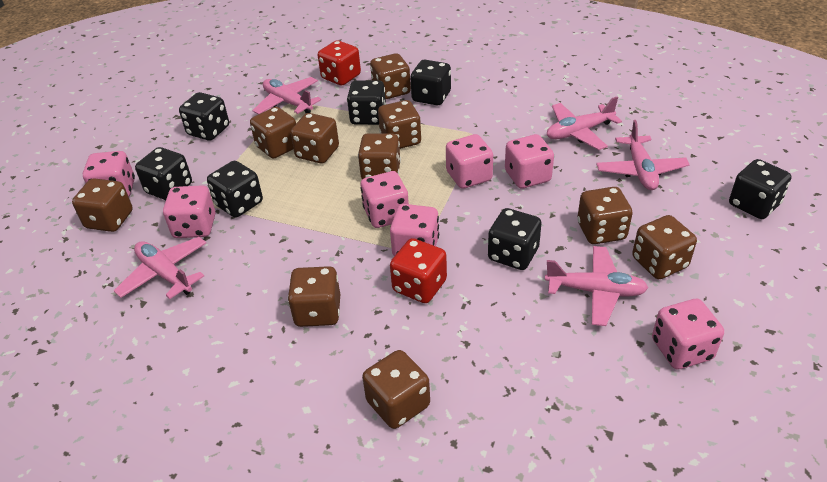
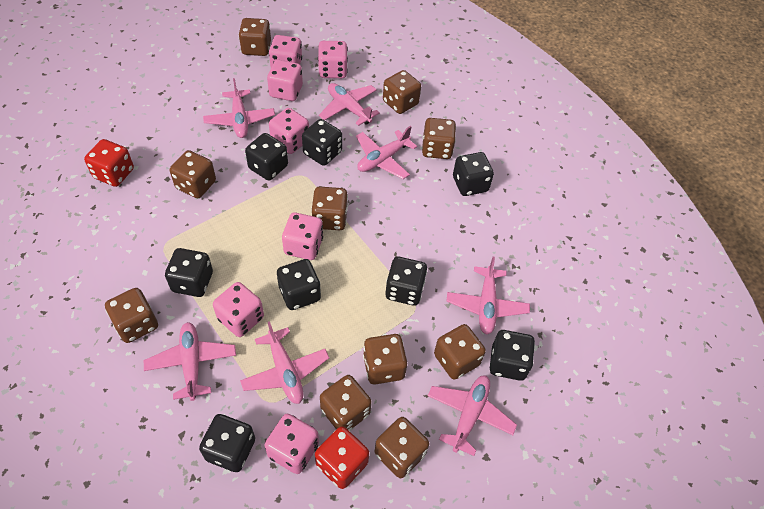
black dice: 7 -> 8
pink plane: 5 -> 7

